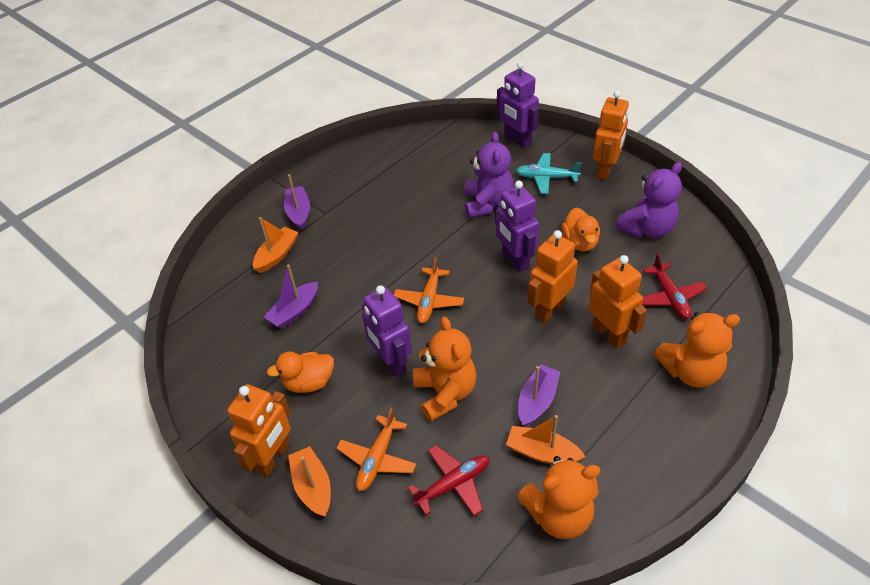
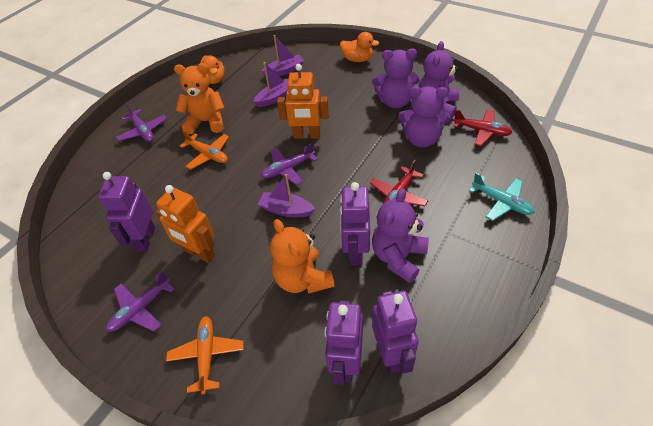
orange boat: 3 -> 0
orange robot: 4 -> 2
orange teddy bear: 3 -> 2
purple plane: 0 -> 3
purple robot: 3 -> 4
purple teddy bear: 2 -> 4

